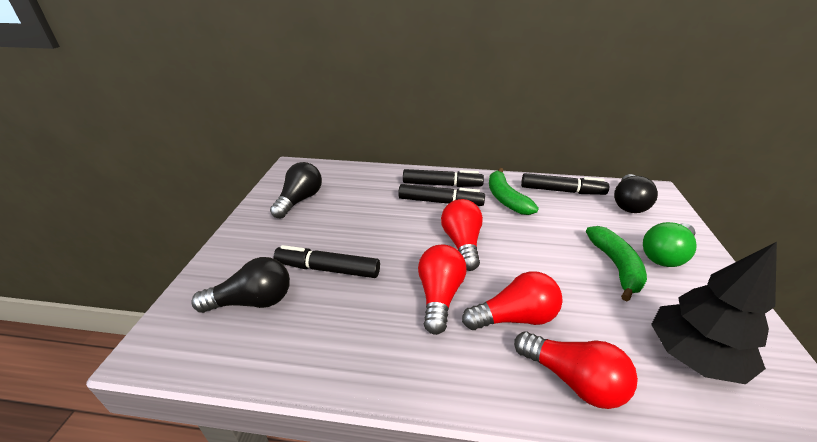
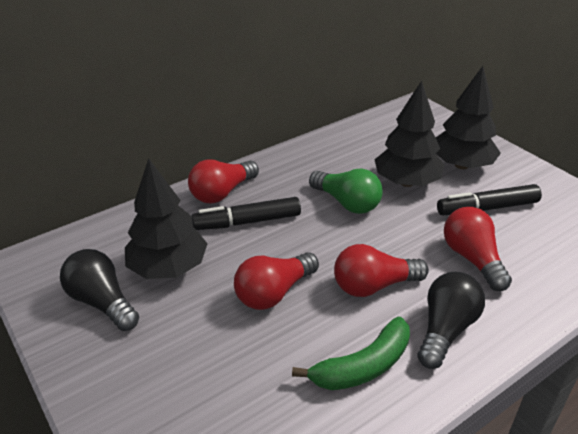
black light bulb: 3 -> 2
black marker: 4 -> 2
black tree: 1 -> 3
green banana: 2 -> 1

